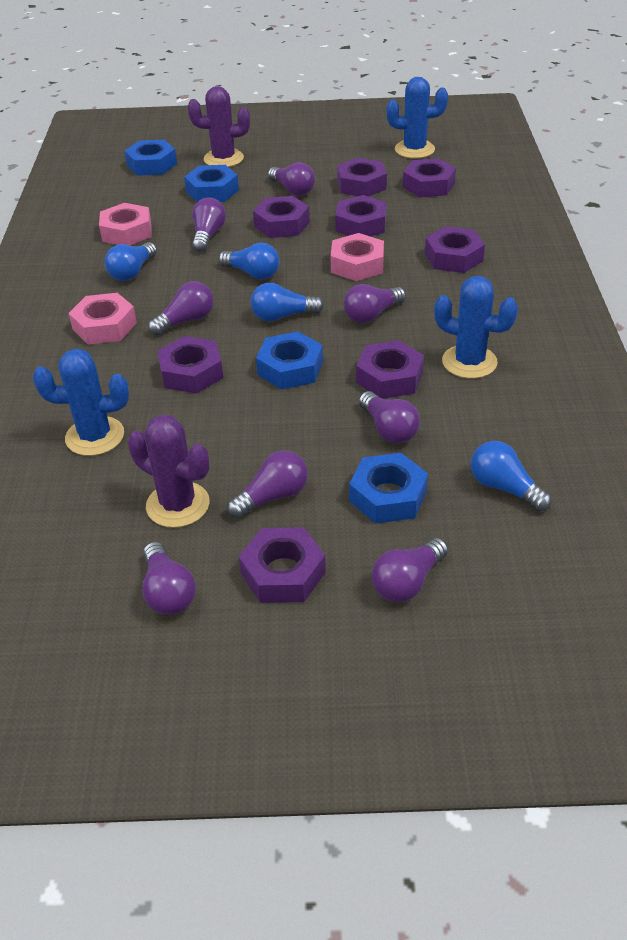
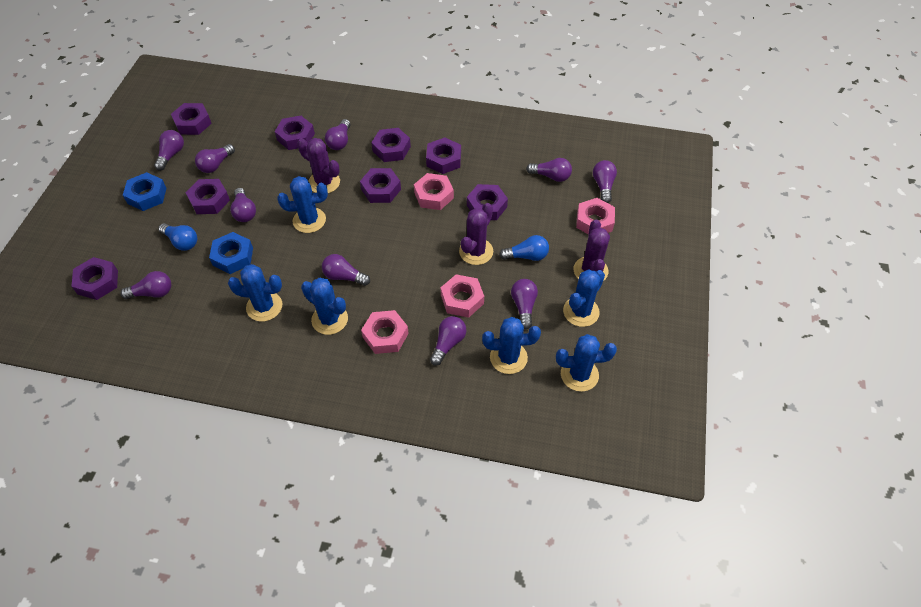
blue cactus: 3 -> 6
blue light bulb: 4 -> 2
blue nut: 4 -> 2
pink nut: 3 -> 4
purple cactus: 2 -> 3
purple light bulb: 8 -> 10

